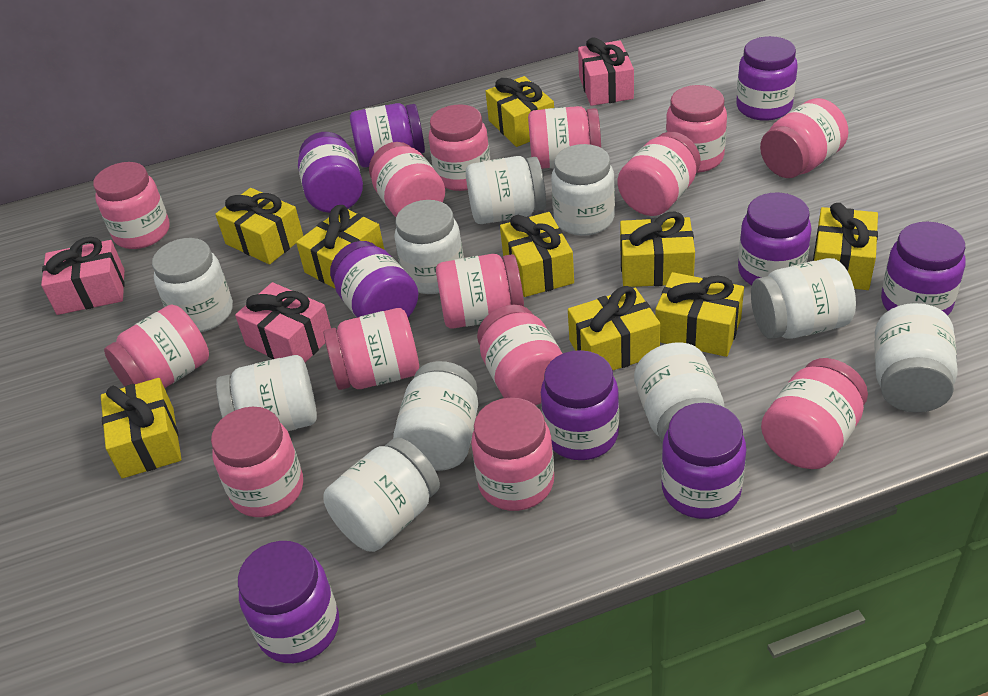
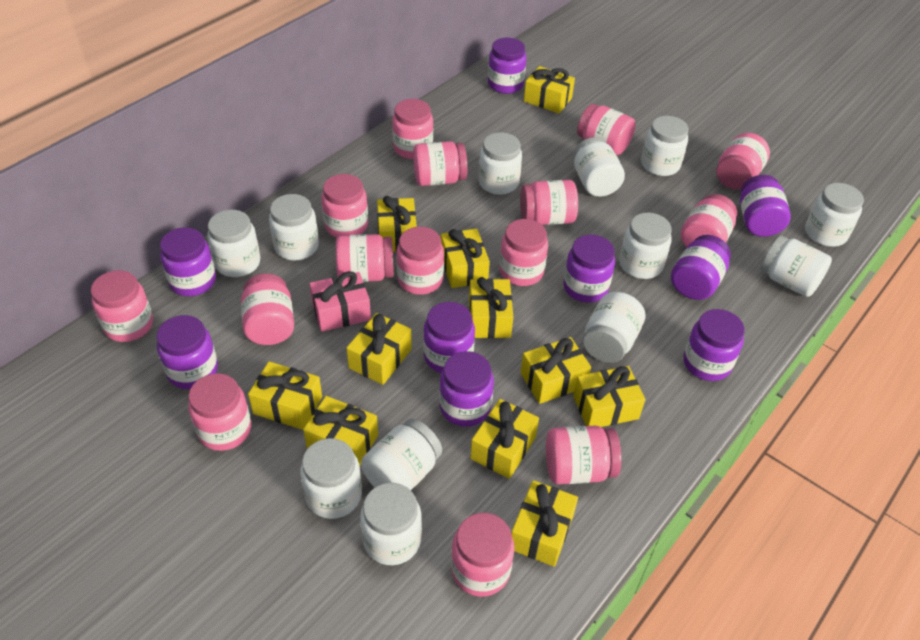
pink gift: 3 -> 1
pink jar: 14 -> 15
white jar: 10 -> 12
yellow gift: 9 -> 11

